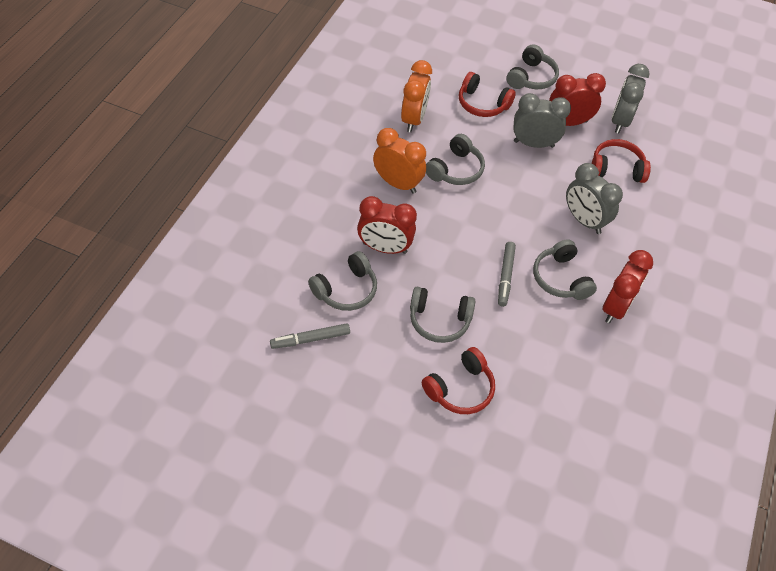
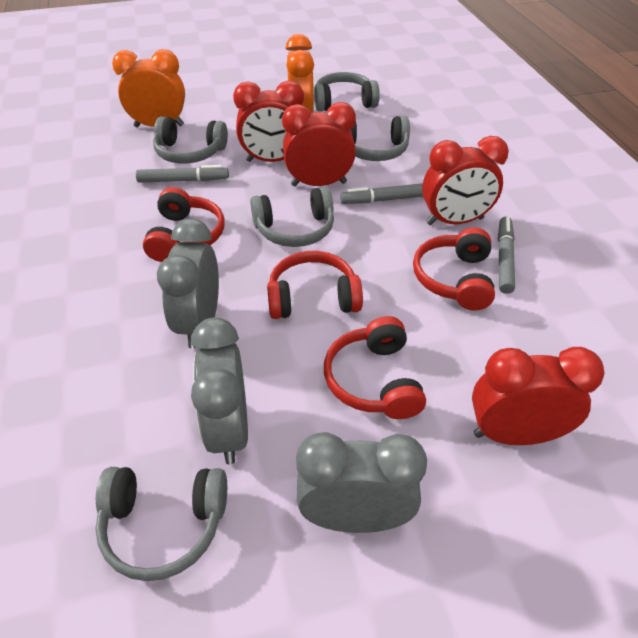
grey marker: 2 -> 3
red clock: 3 -> 4
red headphones: 3 -> 4

